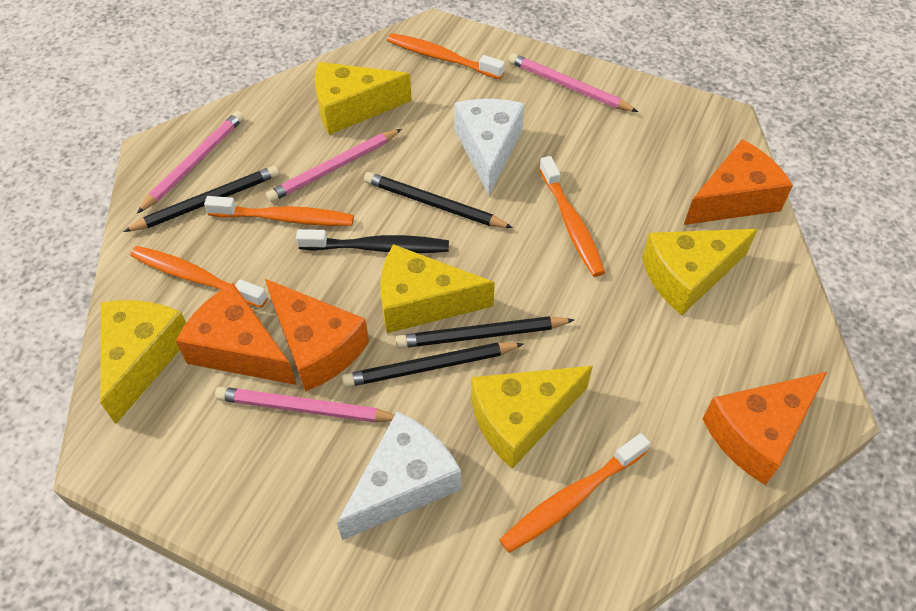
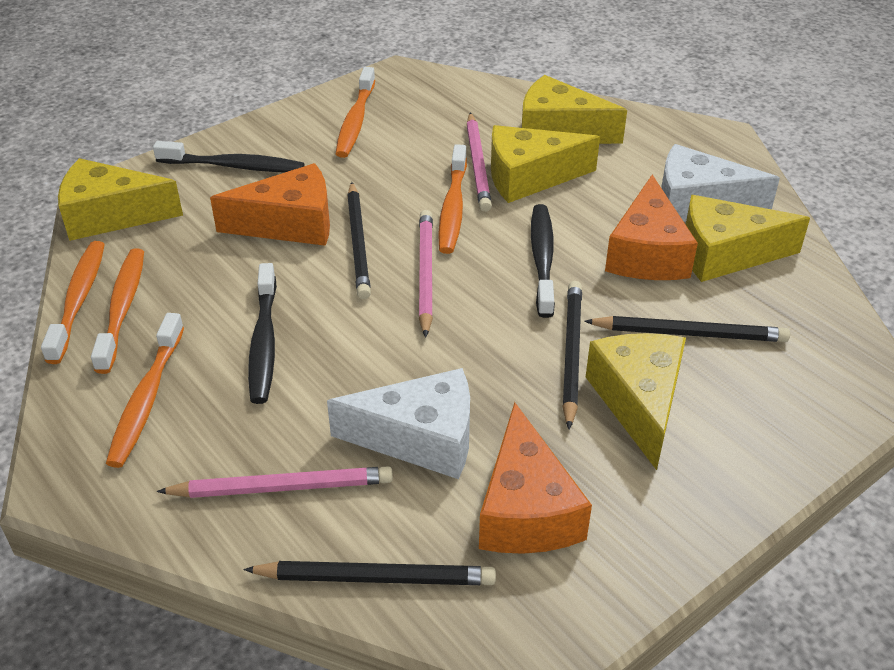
black toothbrush: 1 -> 3
orange cheese: 4 -> 3
pink pencil: 4 -> 3

